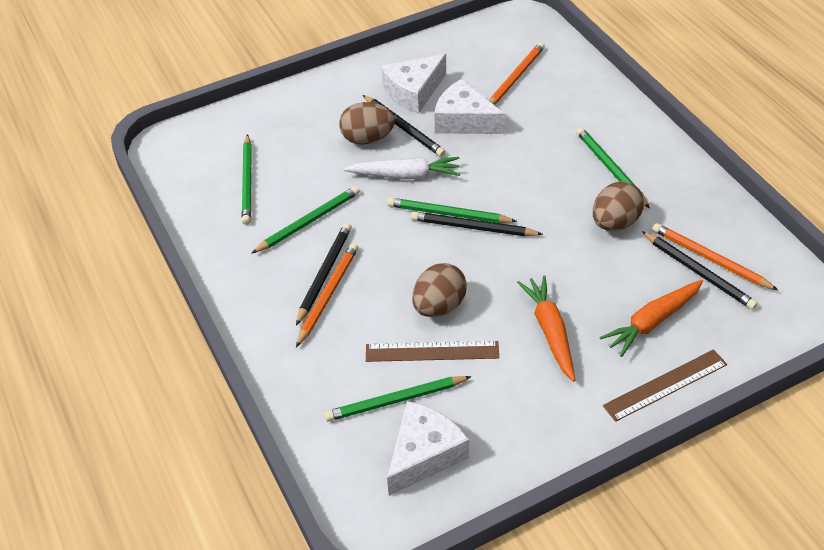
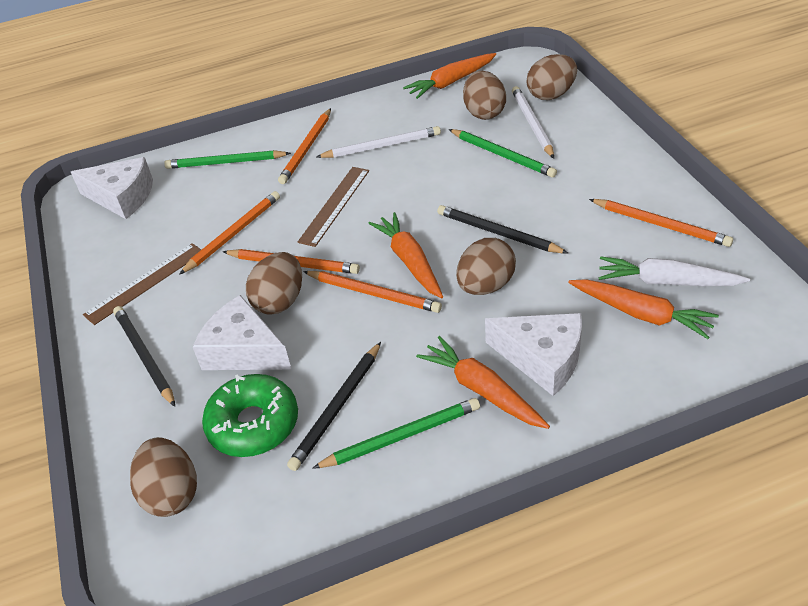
black pencil: 4 -> 3
brown egg: 3 -> 5
green donut: 0 -> 1
green pencil: 5 -> 3
orange carrot: 2 -> 4
orange pencil: 3 -> 5
white pencil: 0 -> 2

